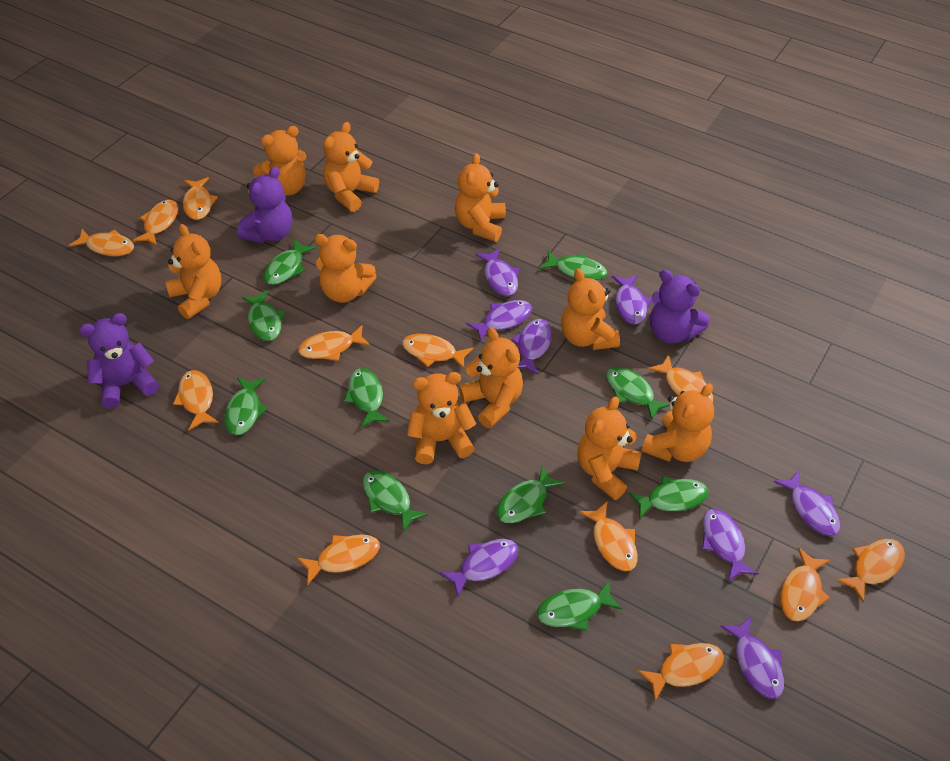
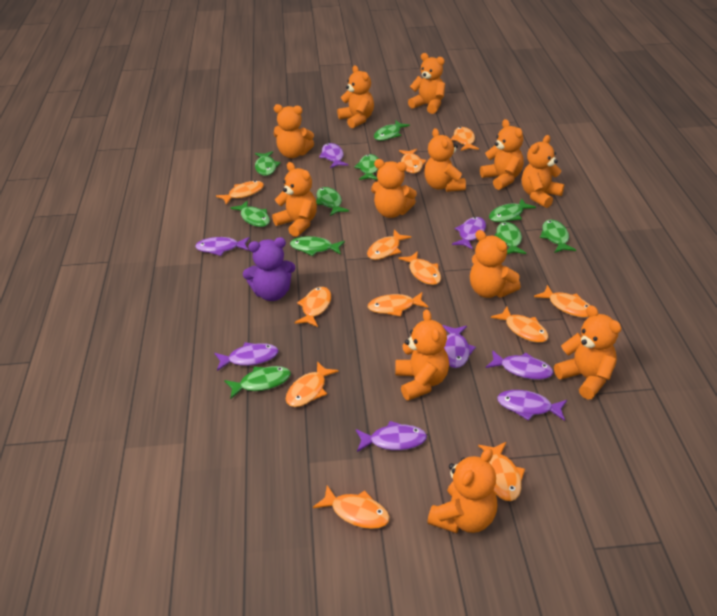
orange teddy bear: 10 -> 12
purple teddy bear: 3 -> 1

